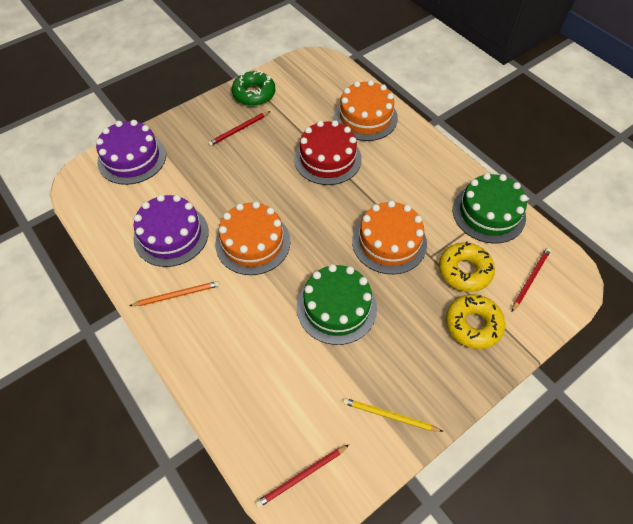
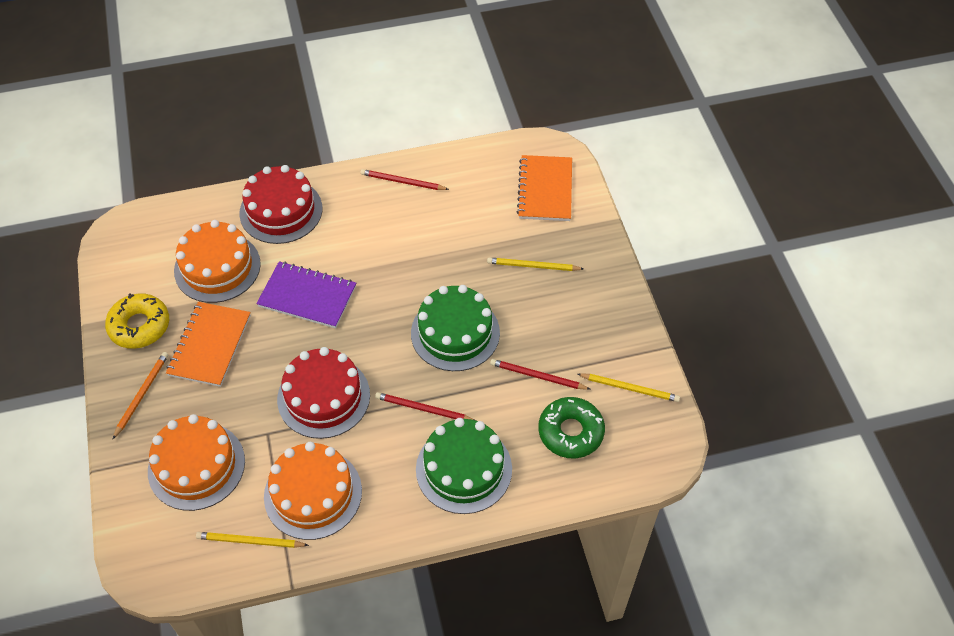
orange notebook: 0 -> 2
purple cake: 2 -> 0
purple notebook: 0 -> 1
red cake: 1 -> 2
yellow donut: 2 -> 1
yellow pencil: 1 -> 3

